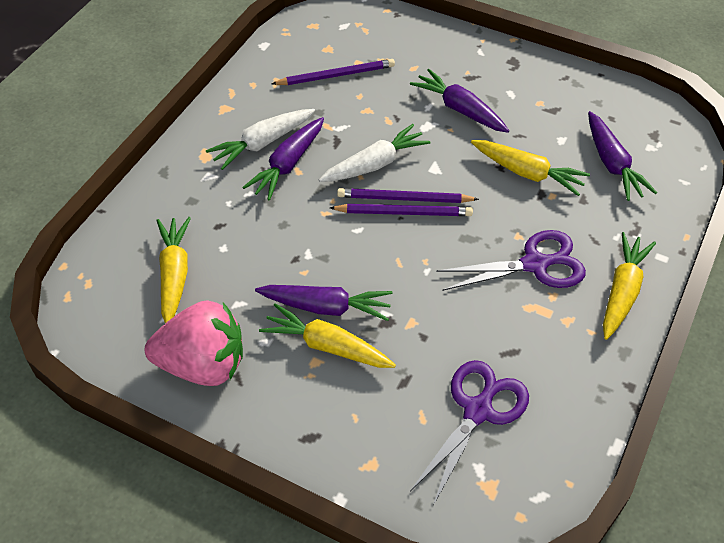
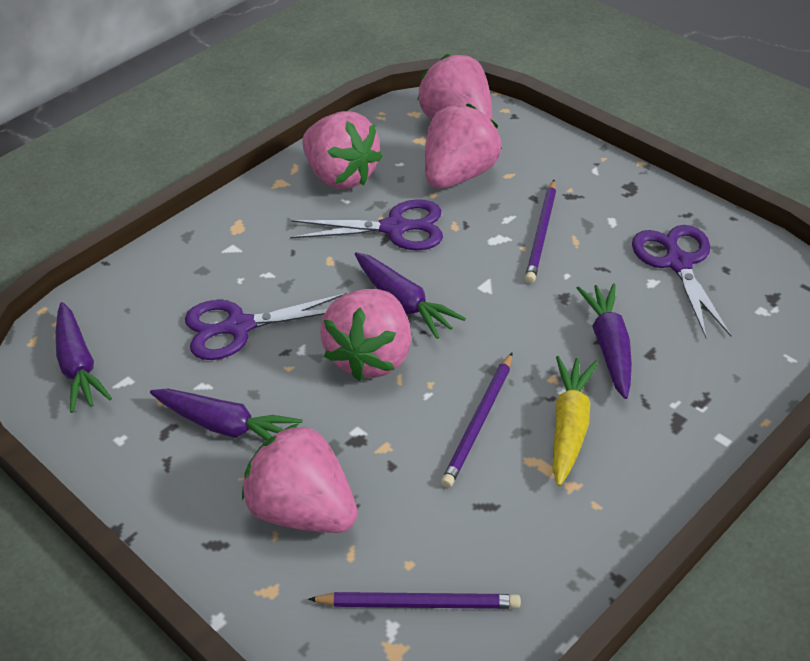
pink strawberry: 1 -> 5
purple scissors: 2 -> 3
white carrot: 2 -> 0
yellow carrot: 4 -> 1

